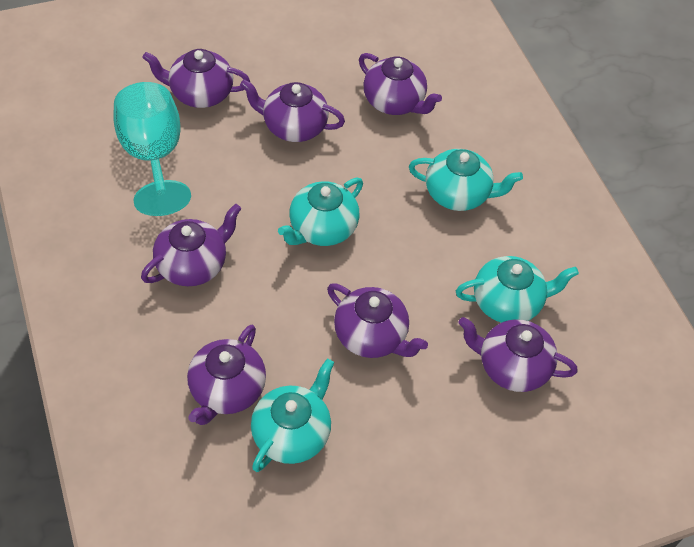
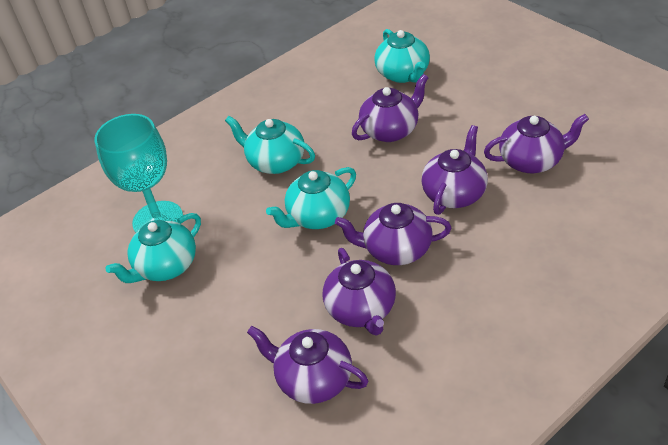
purple teapot: 7 -> 6

